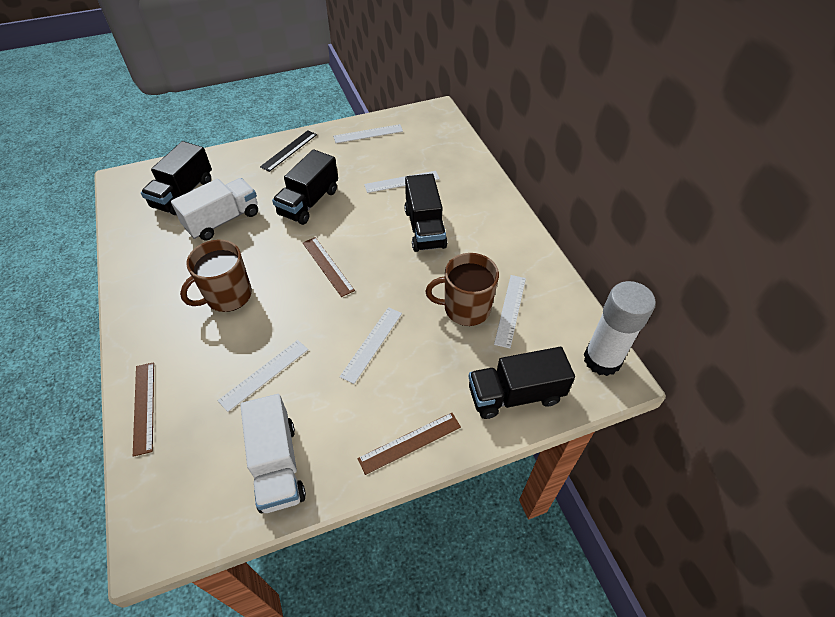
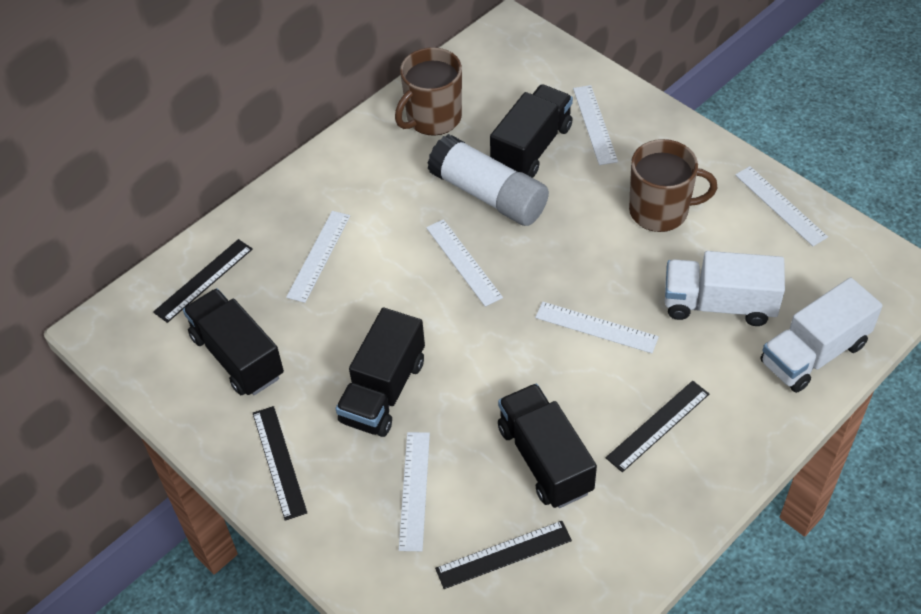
black ruler: 1 -> 4
brown ruler: 3 -> 0
white ruler: 5 -> 6

